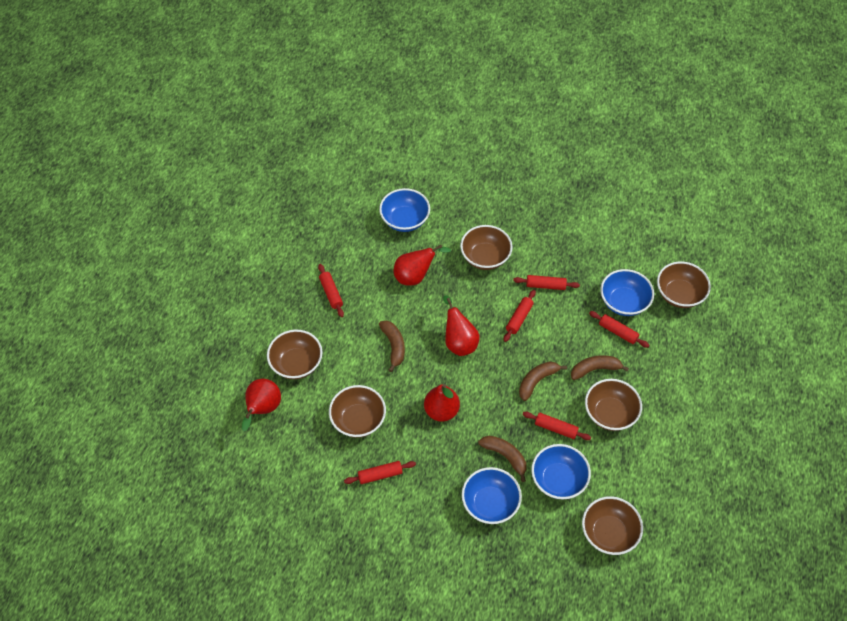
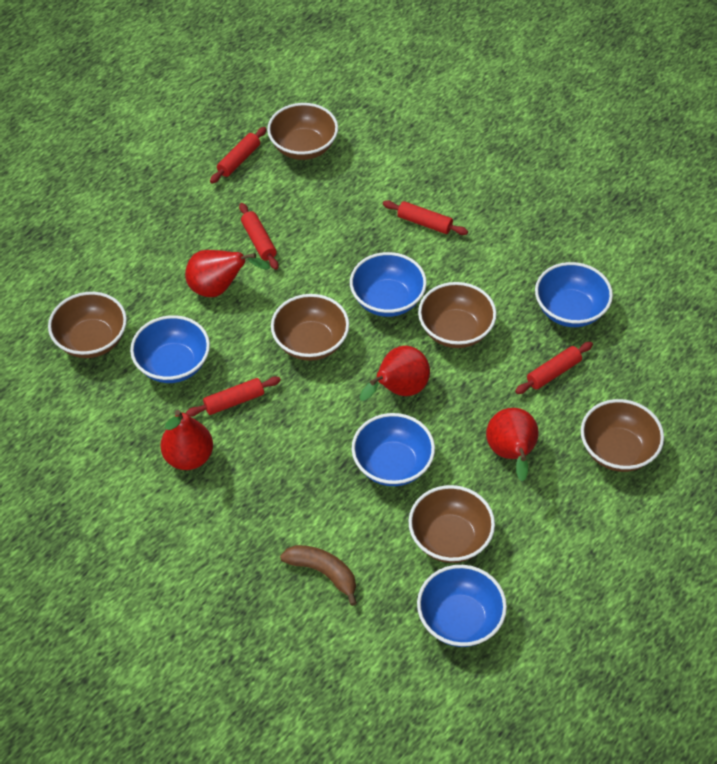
blue bowl: 4 -> 5
brown banana: 4 -> 1
red rolling pin: 6 -> 5

